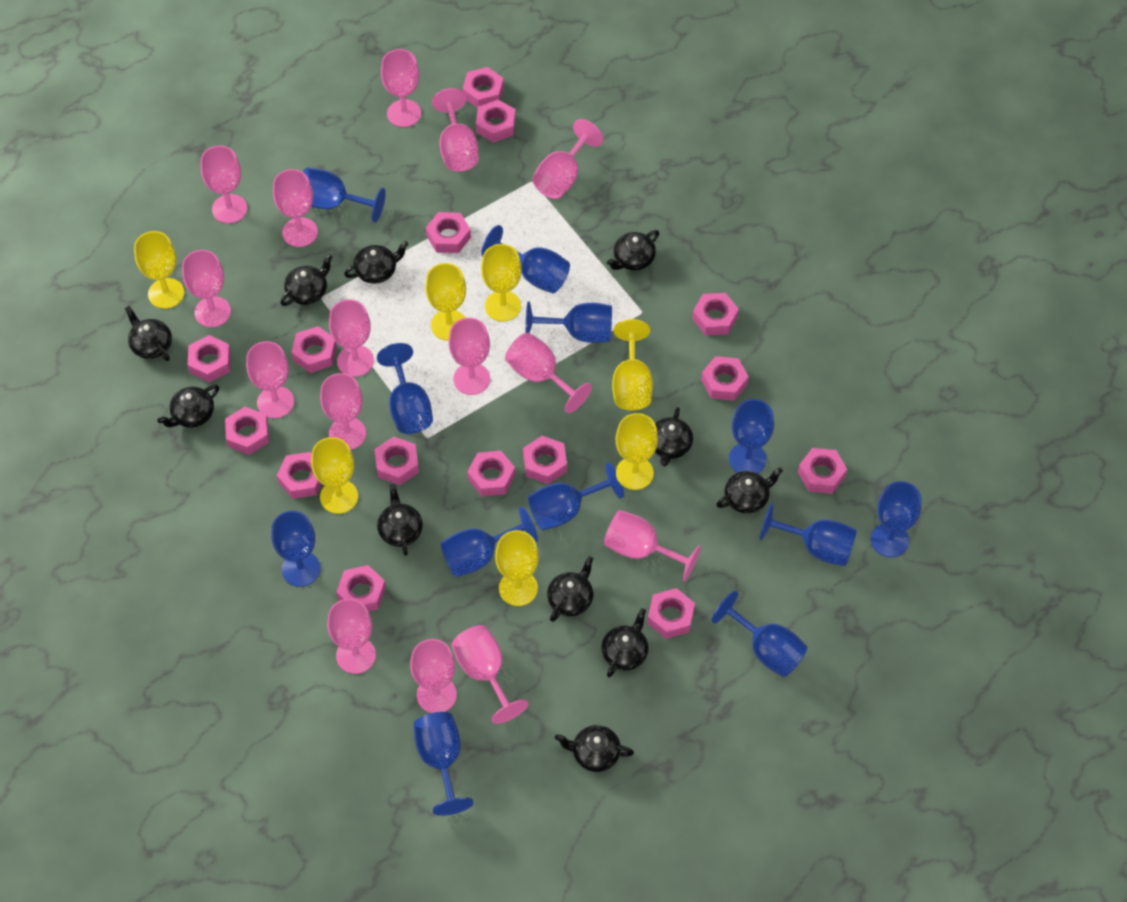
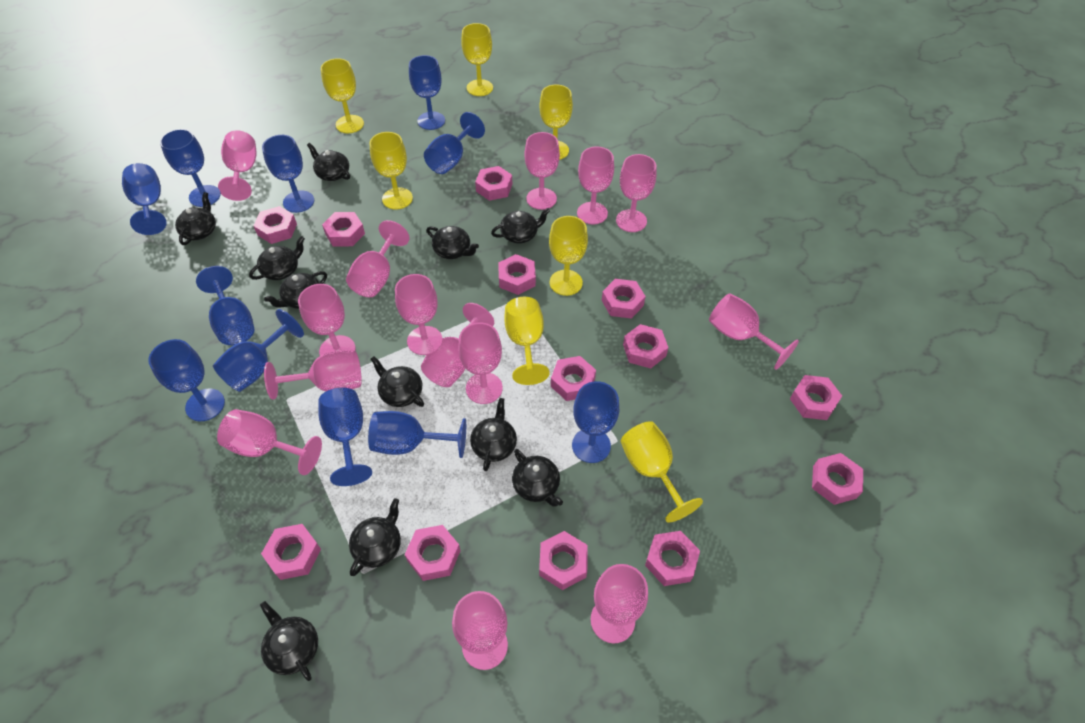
blue goblet: 12 -> 11
pink goblet: 15 -> 14
pink nut: 15 -> 13

